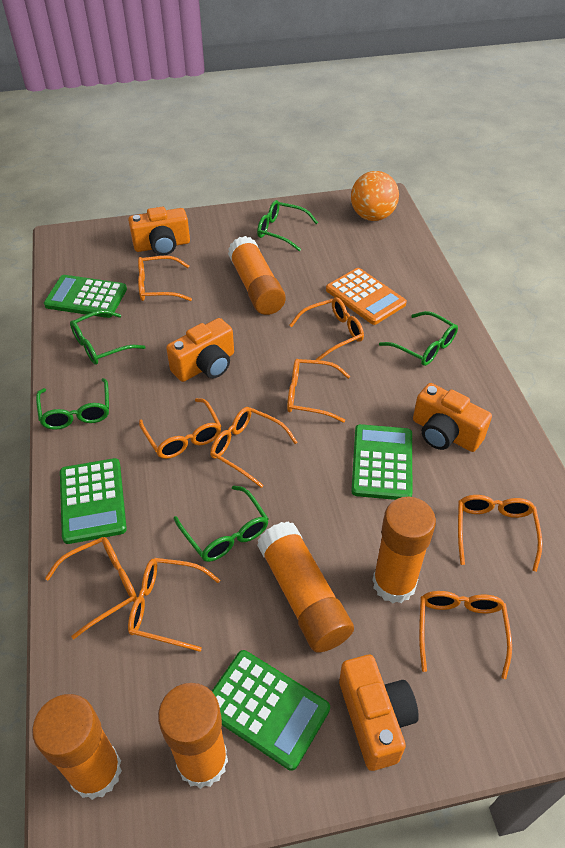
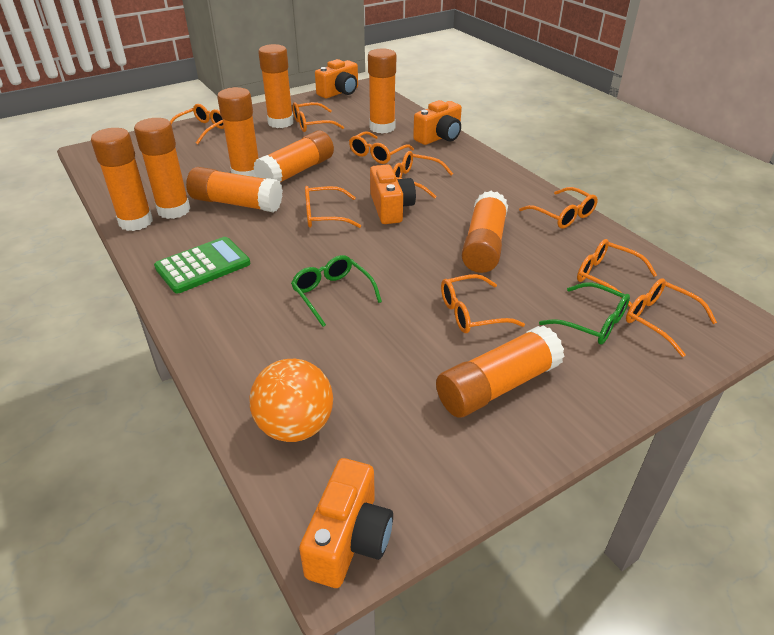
green calculator: 4 -> 1
green glasses: 5 -> 2
orange calculator: 1 -> 0
orange glue stick: 5 -> 9

